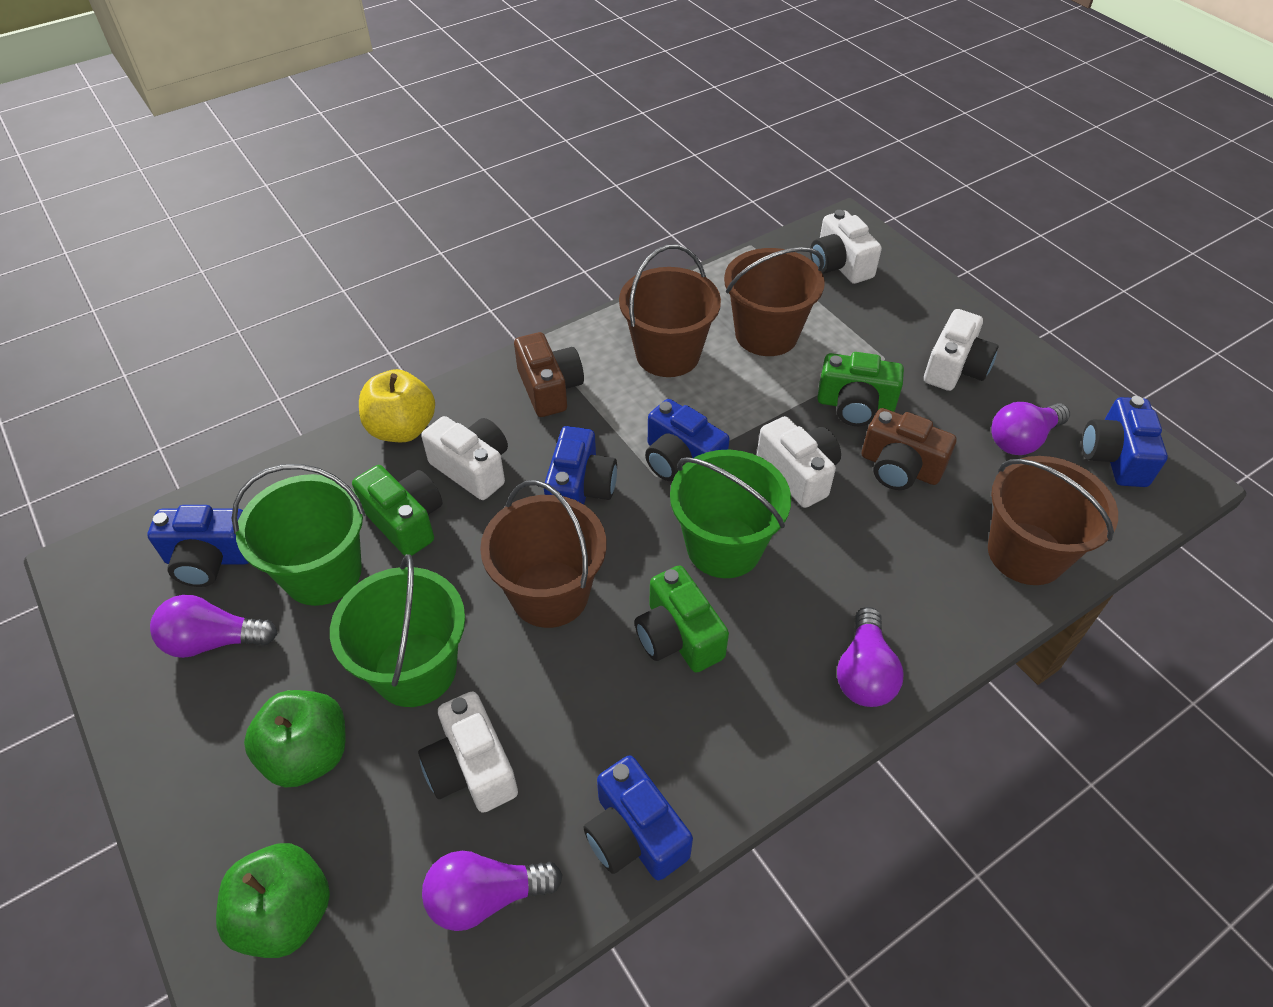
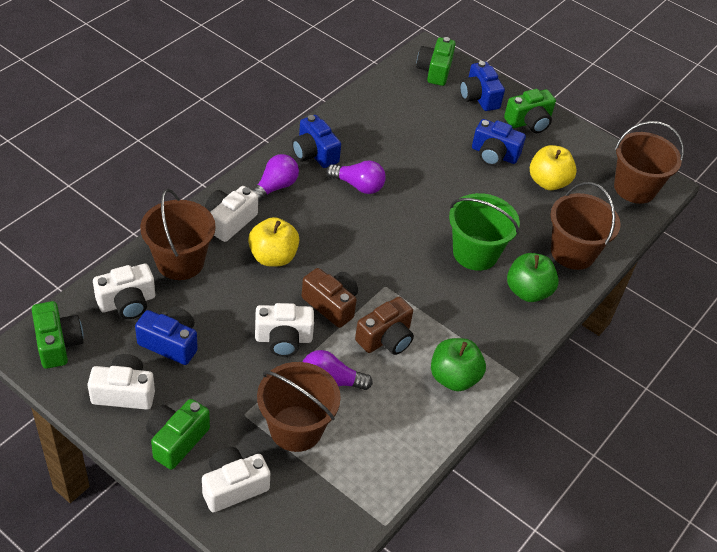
blue camera: 5 -> 4
green bucket: 3 -> 1
green camera: 3 -> 4
purple light bulb: 4 -> 3
yellow apple: 1 -> 2

